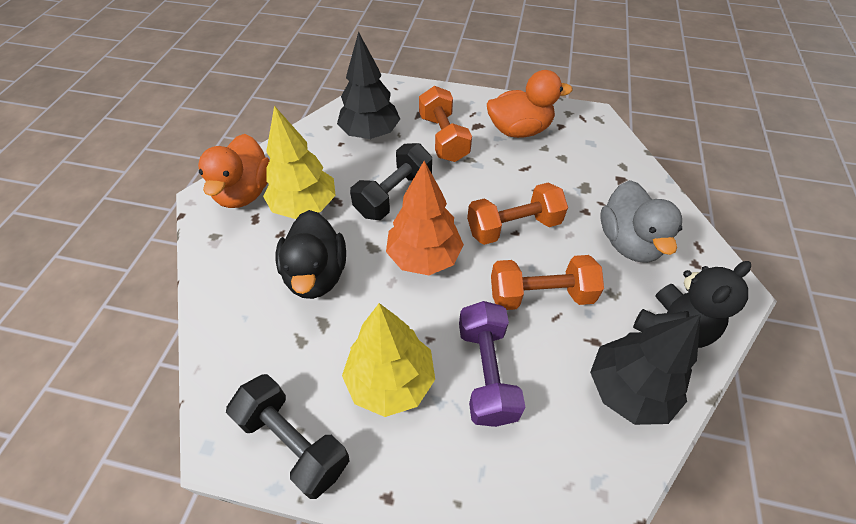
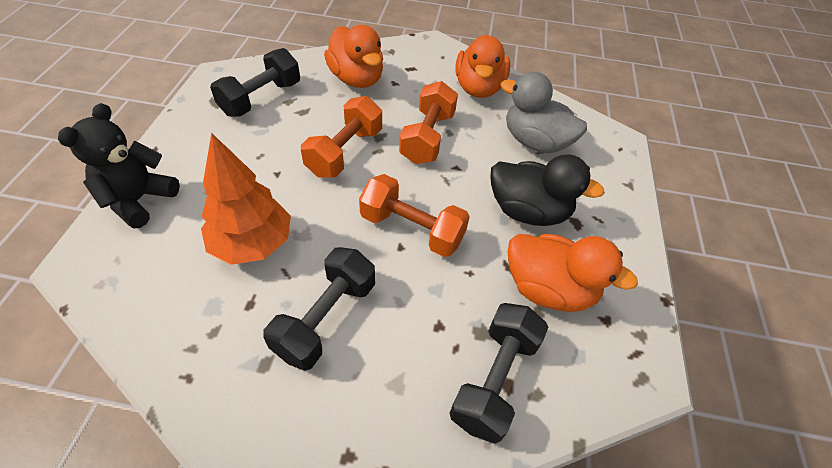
black dumbbell: 2 -> 3
black tree: 2 -> 0
orange duck: 2 -> 3
purple dumbbell: 1 -> 0
yellow tree: 2 -> 0

